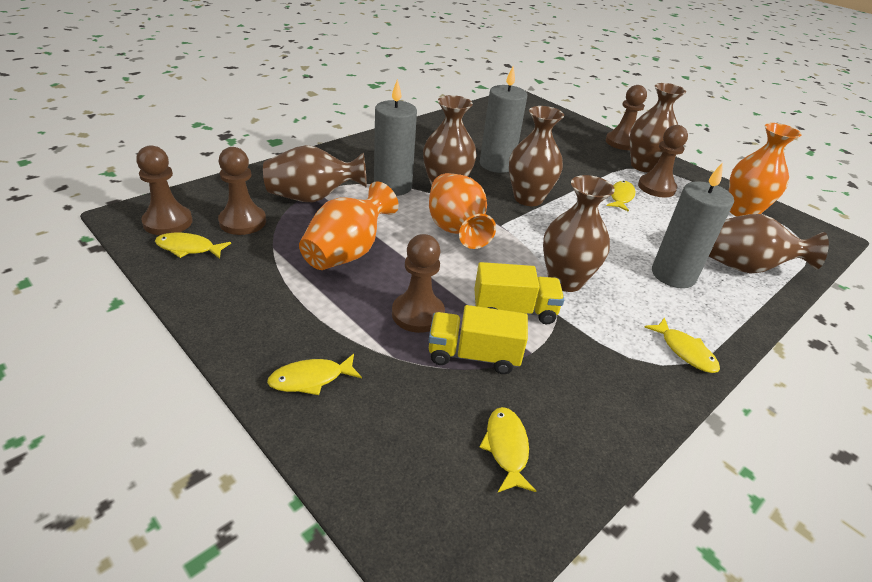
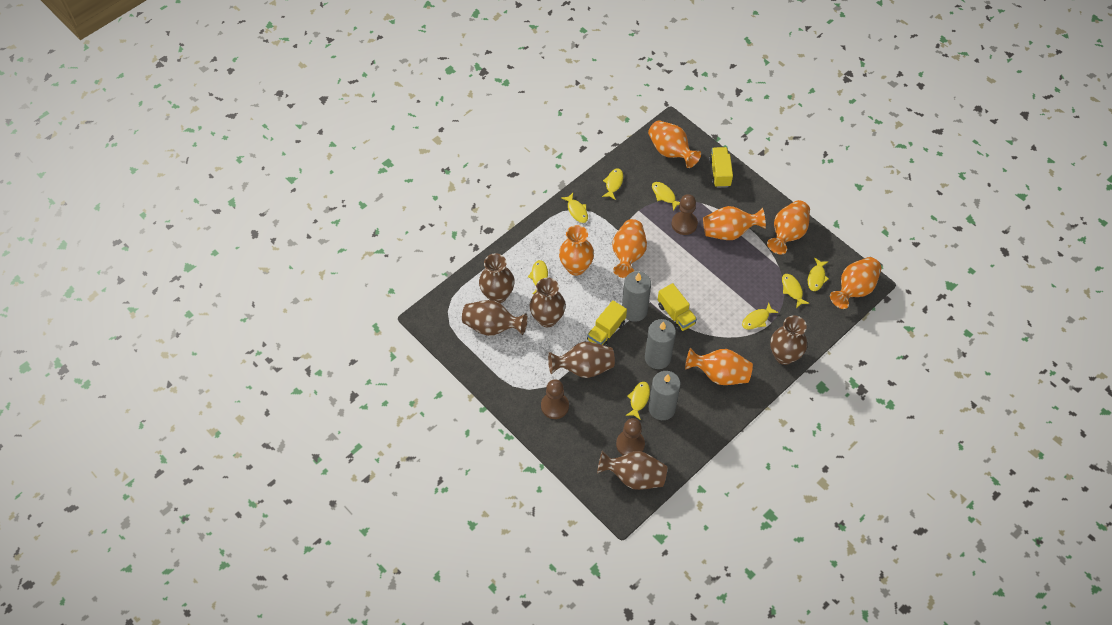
brown pawn: 5 -> 3
orange vase: 3 -> 7
yellow fish: 5 -> 8
yellow truck: 2 -> 3

